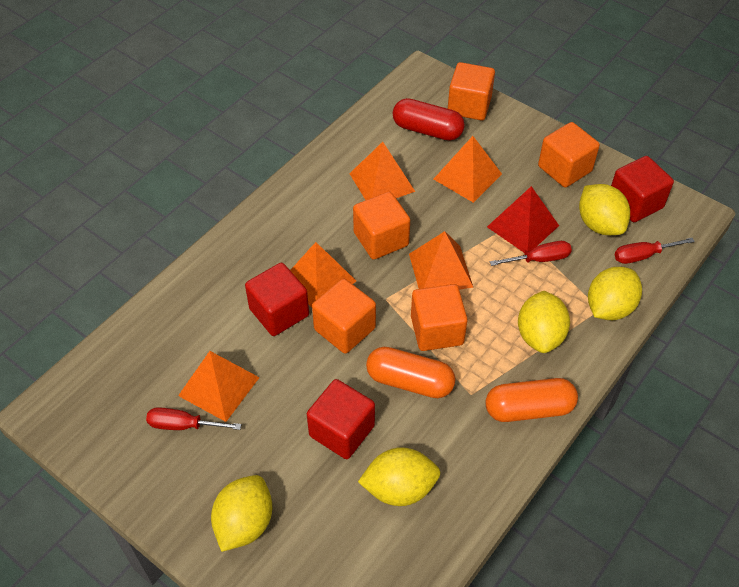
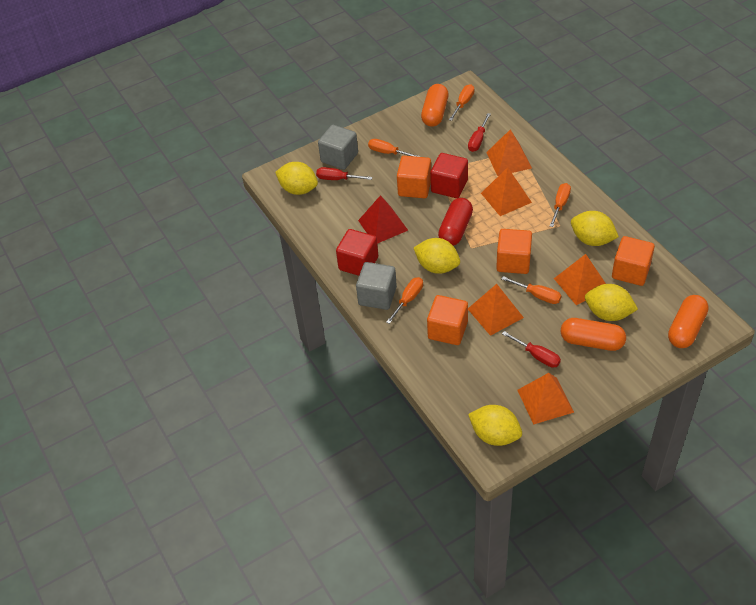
grey cube: 0 -> 2
orange capsule: 2 -> 3
orange cube: 5 -> 4
orange screwdriver: 0 -> 5
red cube: 3 -> 2

